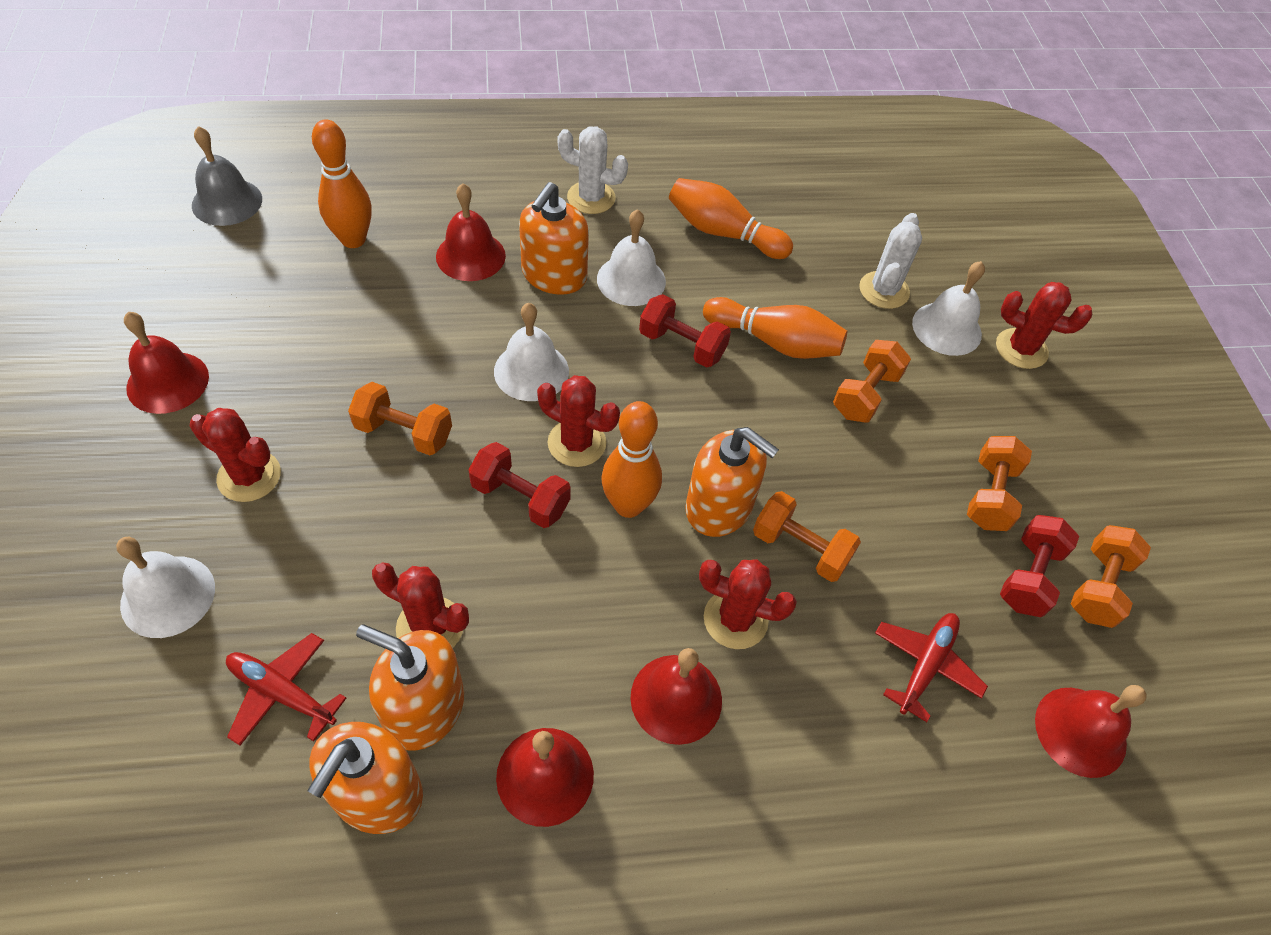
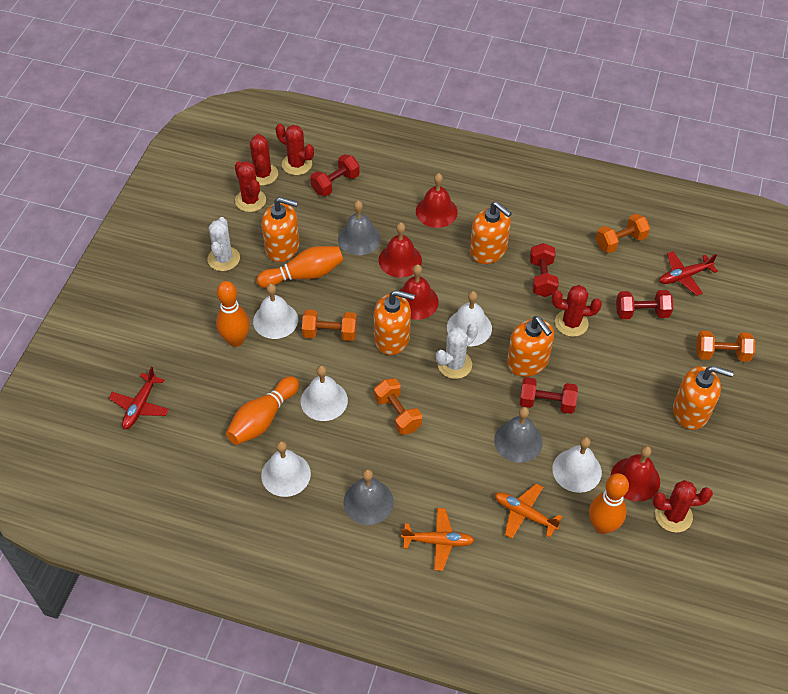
grey bell: 1 -> 3
orange dumbbell: 5 -> 4
orange plane: 0 -> 2
orange soap dispenser: 4 -> 5
red bell: 5 -> 4
red dumbbell: 3 -> 4
white bell: 4 -> 5

